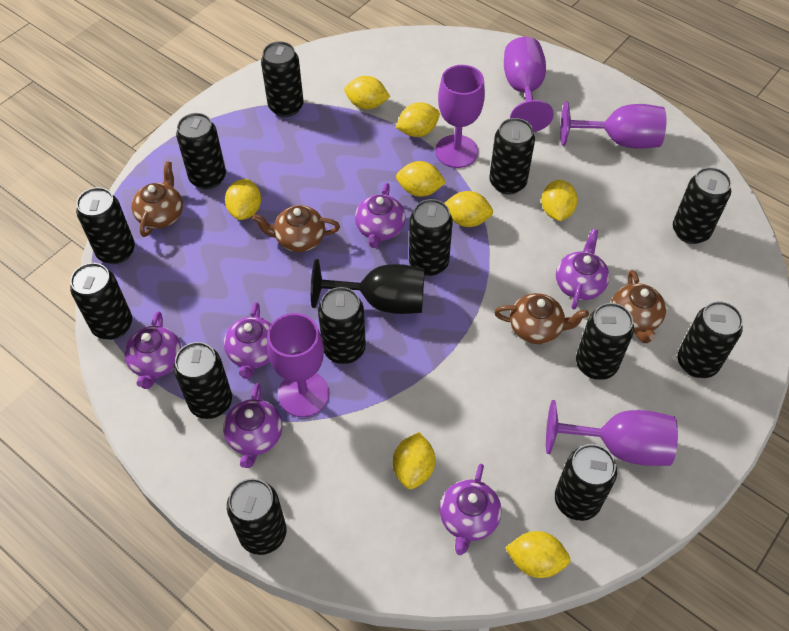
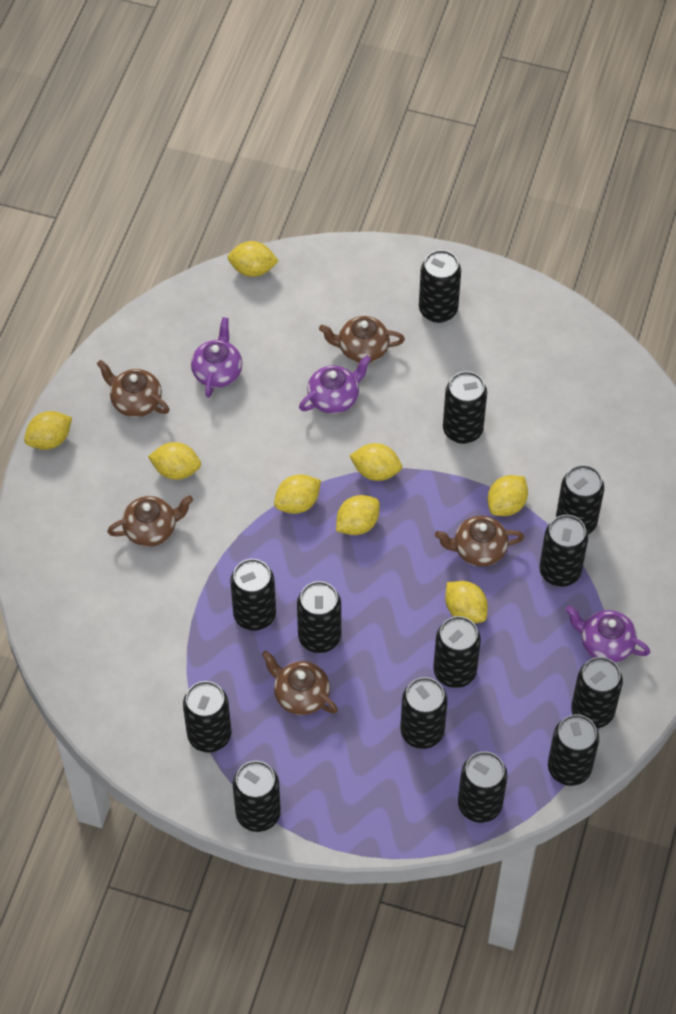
black goblet: 1 -> 0
brown teapot: 4 -> 5
purple goblet: 5 -> 0
purple teapot: 6 -> 3

